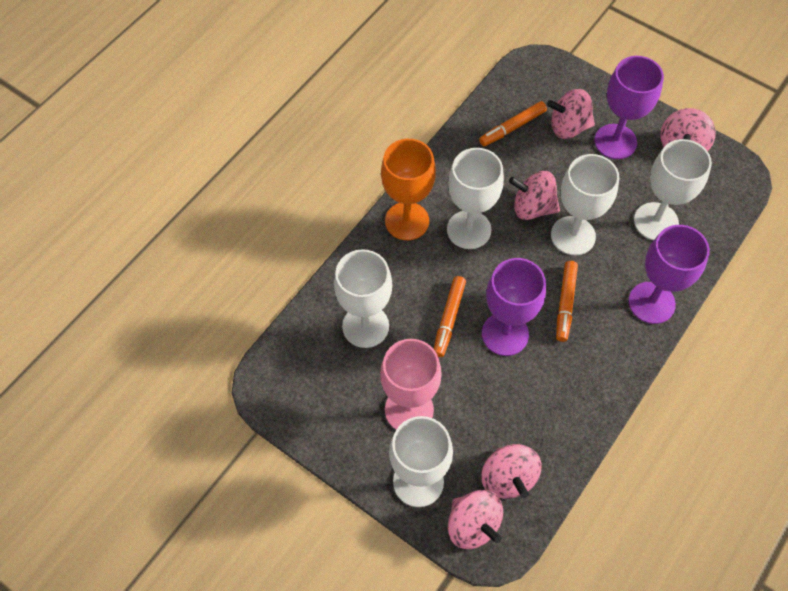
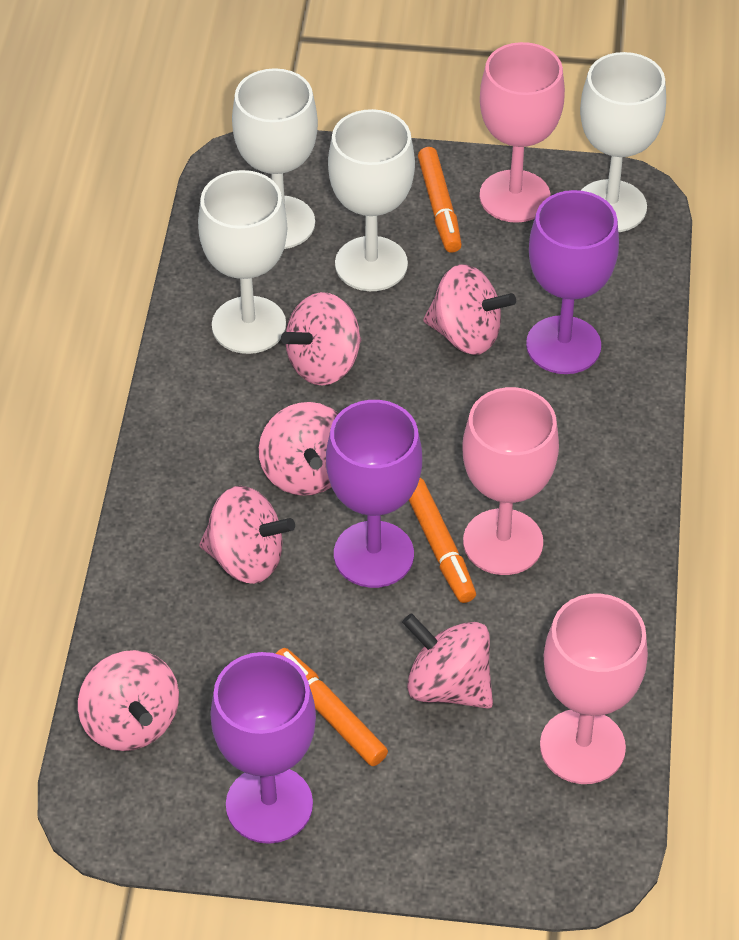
orange goblet: 1 -> 0
pink goblet: 1 -> 3
pink spinning top: 5 -> 6
white goblet: 5 -> 4

